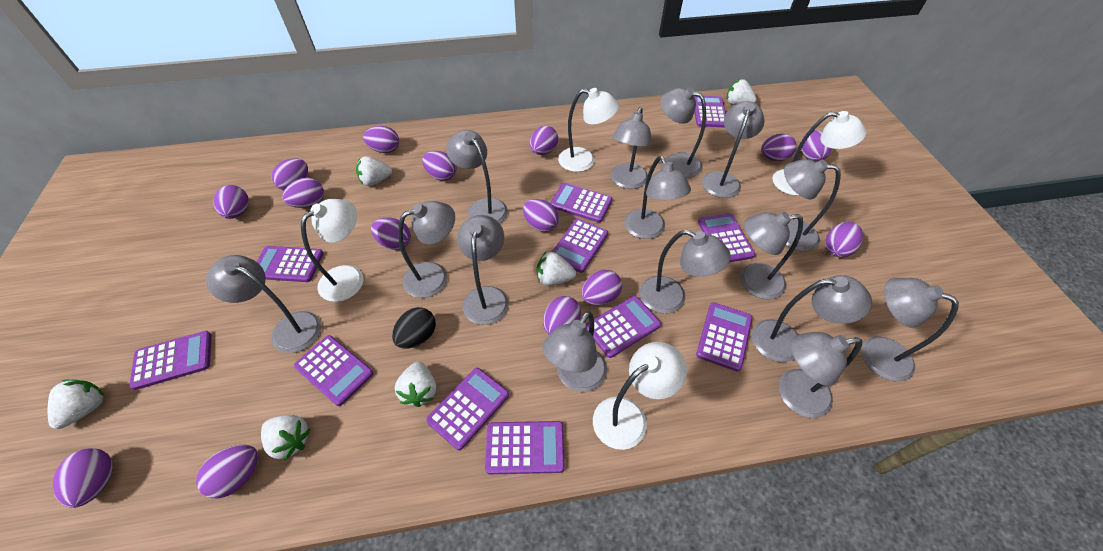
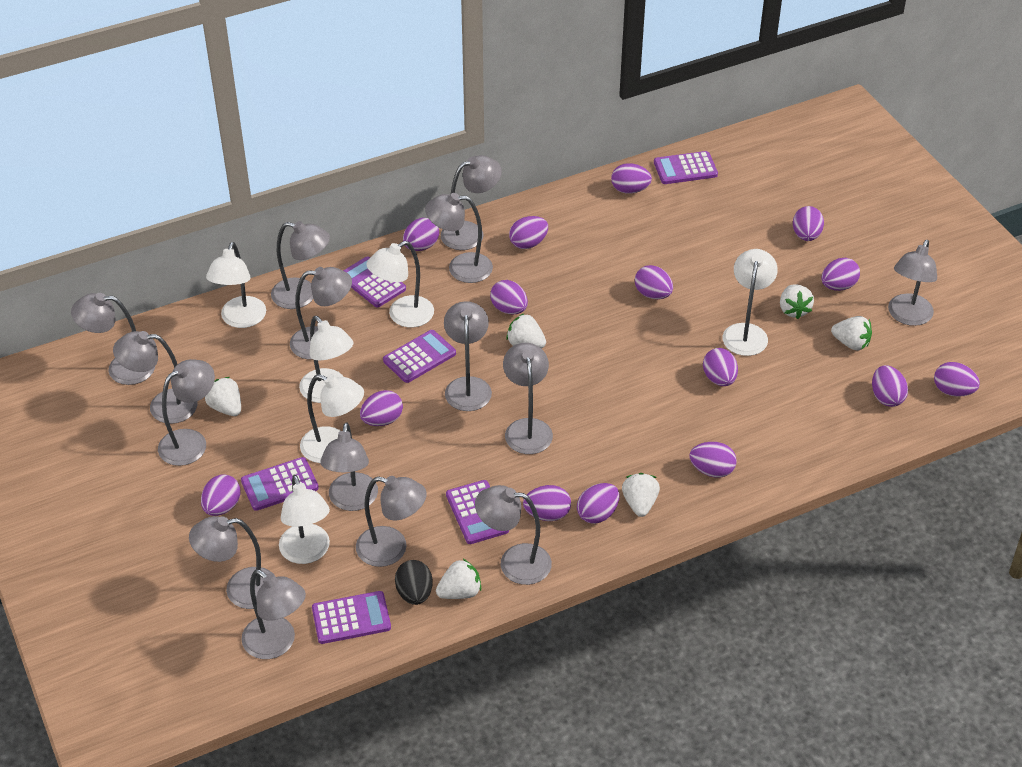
purple calculator: 11 -> 6
white lamp: 4 -> 6

